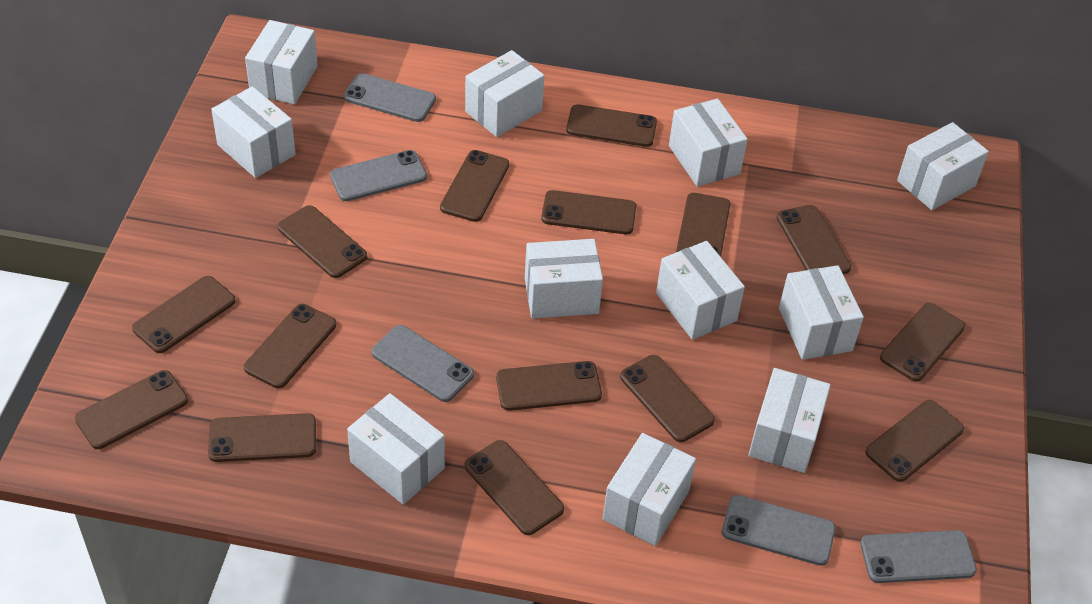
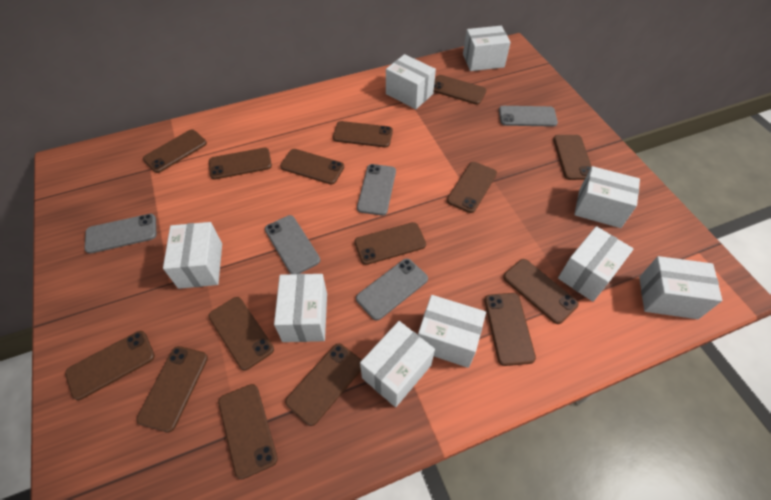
white box: 11 -> 9

